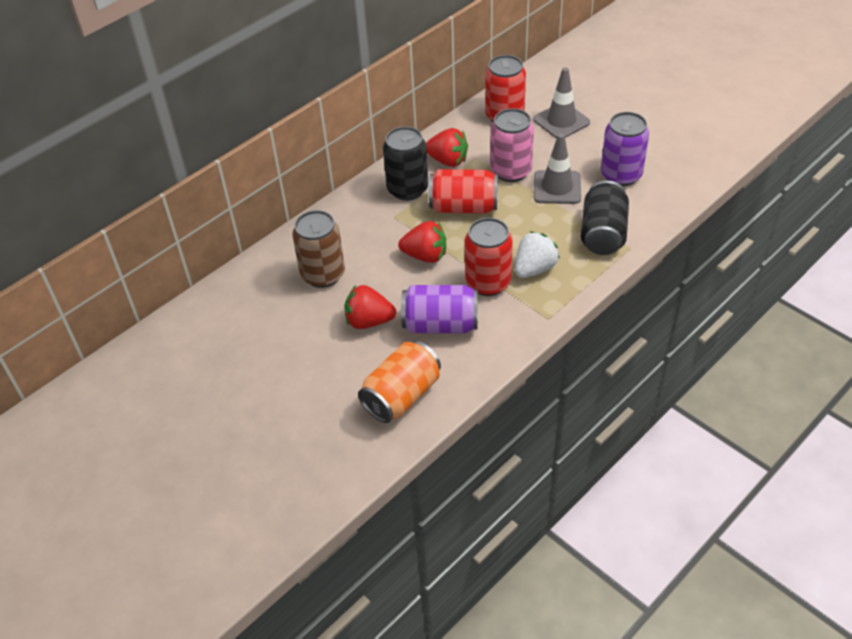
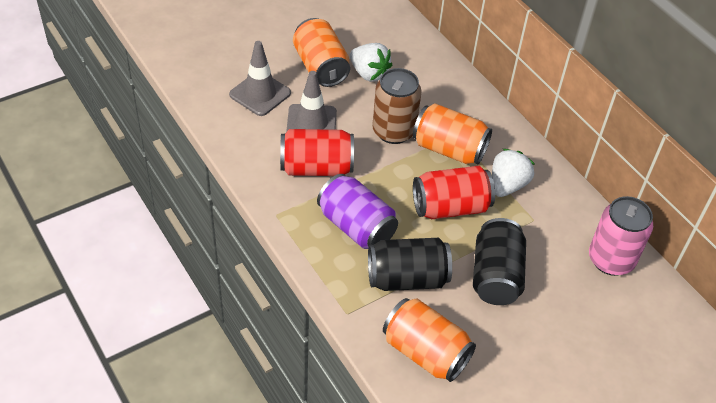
orange can: 1 -> 3
purple can: 2 -> 1
red can: 3 -> 2
red strawberry: 3 -> 0
white strawberry: 1 -> 2

